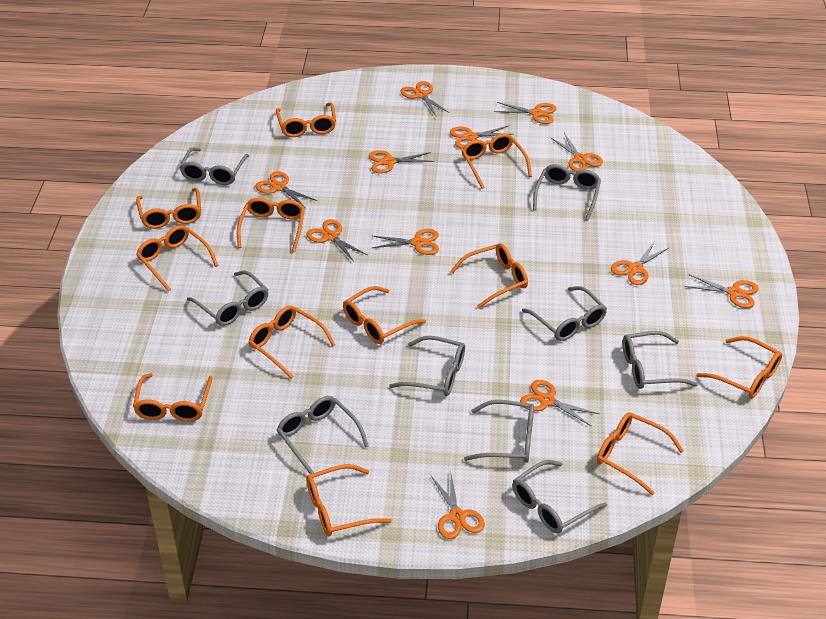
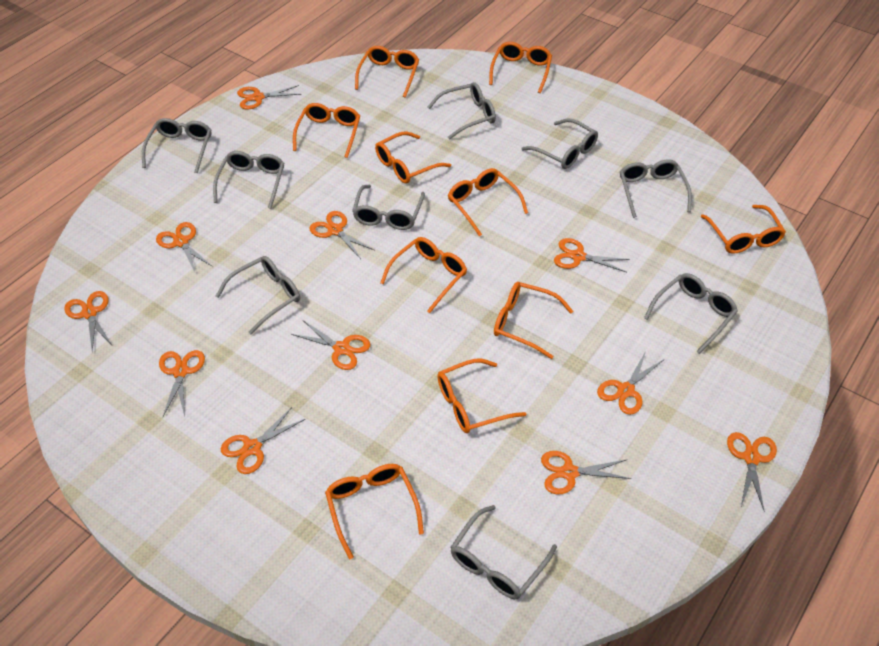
orange glasses: 12 -> 10
orange scissors: 12 -> 11

